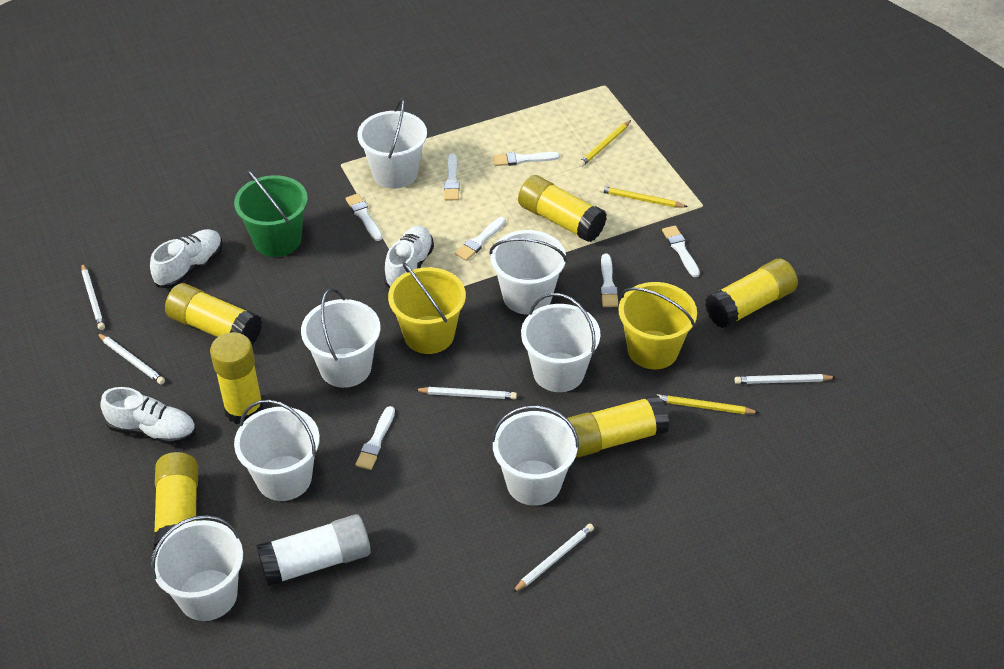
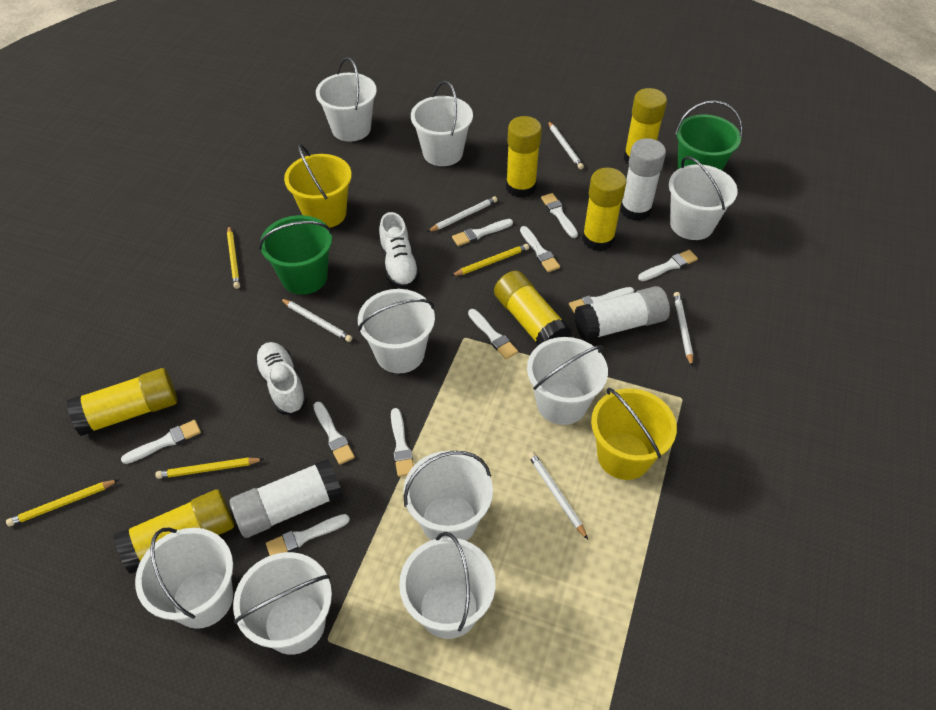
green bucket: 1 -> 2
white brush: 7 -> 10
white bucket: 7 -> 9
white glue stick: 1 -> 3
white shoe: 3 -> 2
yellow pencil: 3 -> 4

